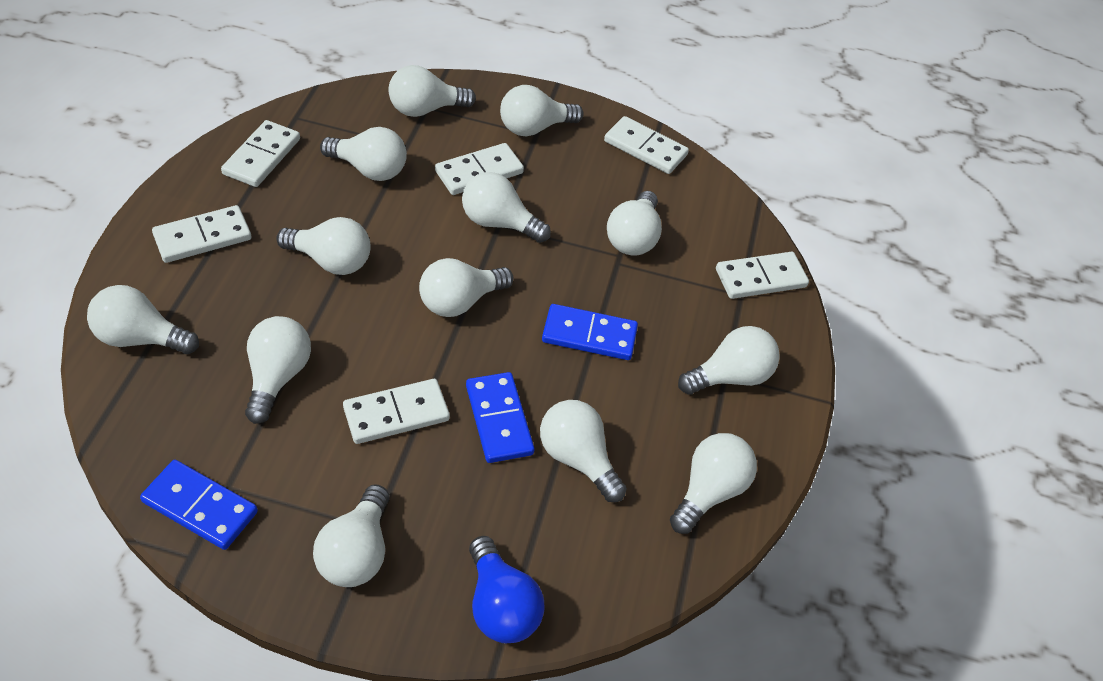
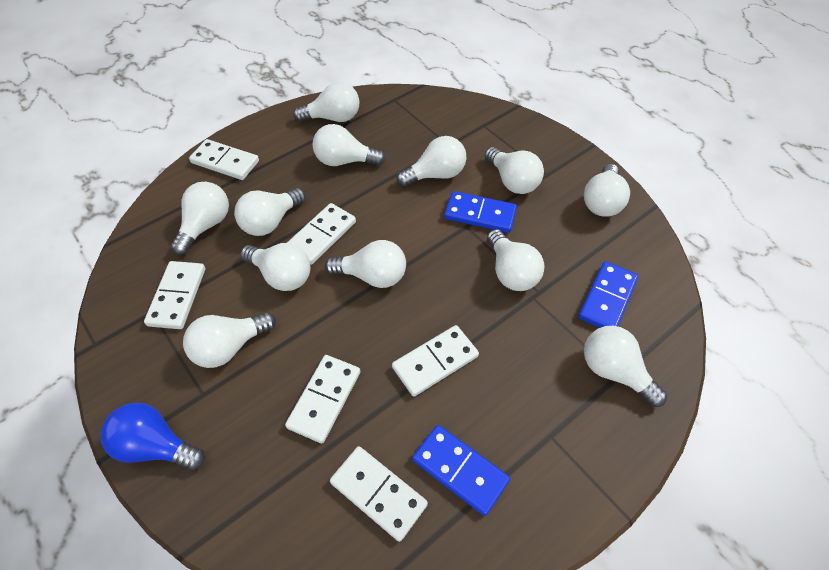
white light bulb: 13 -> 12

